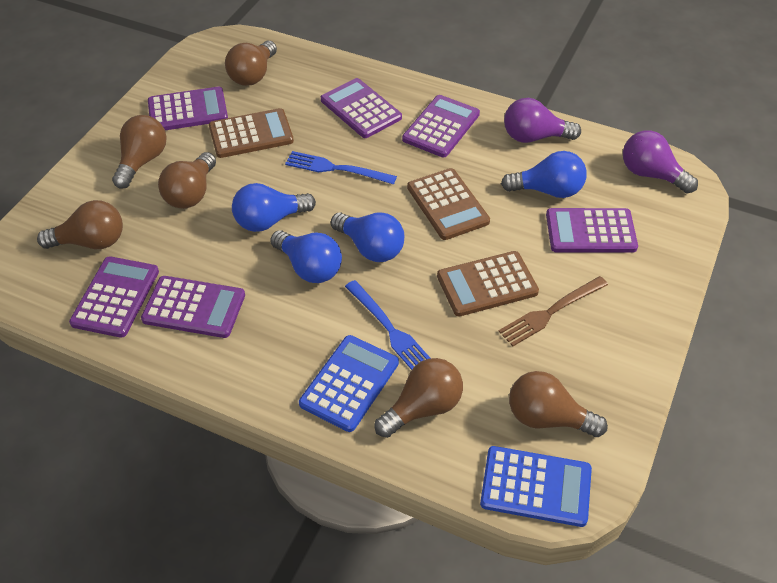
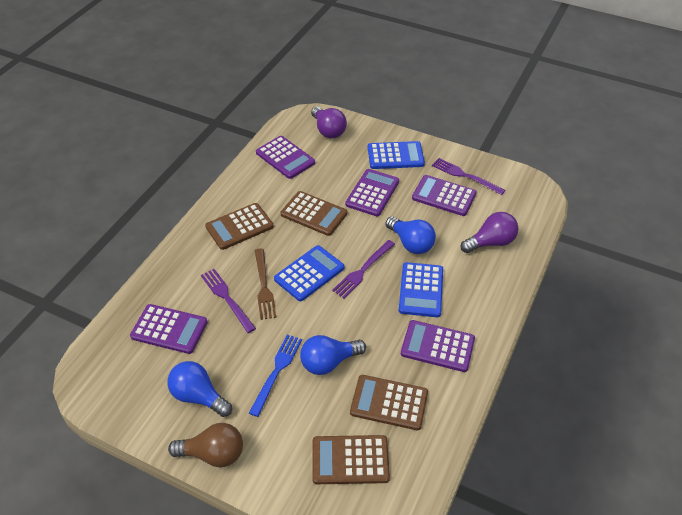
blue calculator: 2 -> 3
blue fork: 2 -> 1
blue light bulb: 4 -> 3
brown calculator: 3 -> 4
brown light bulb: 6 -> 1
purple calculator: 6 -> 5
purple fork: 0 -> 3

